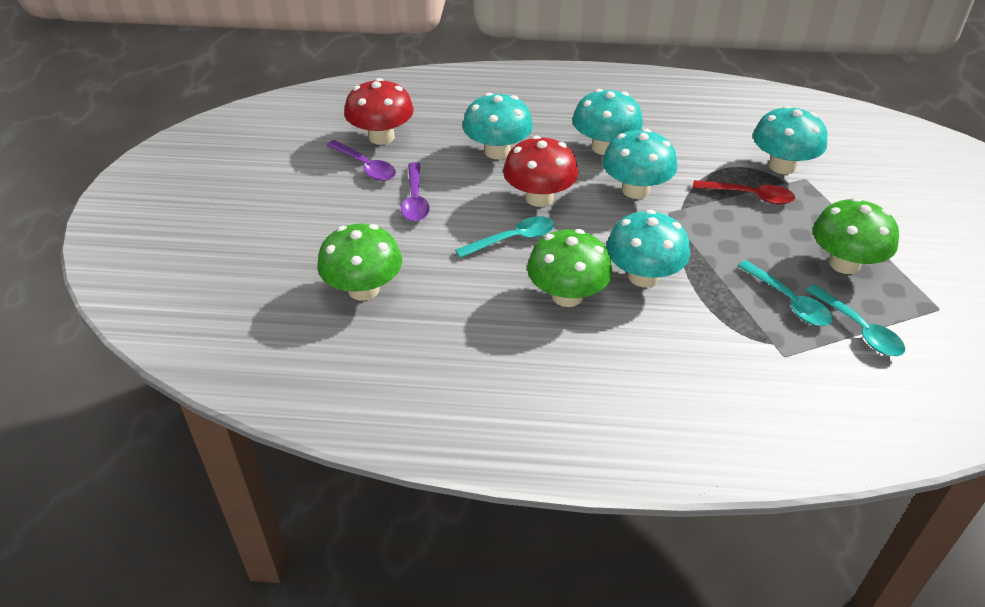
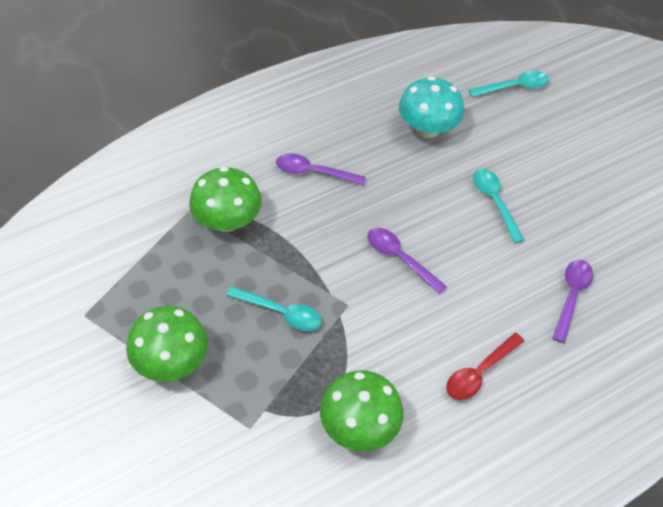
purple spoon: 2 -> 3
red mushroom: 2 -> 0
turquoise mushroom: 5 -> 1

